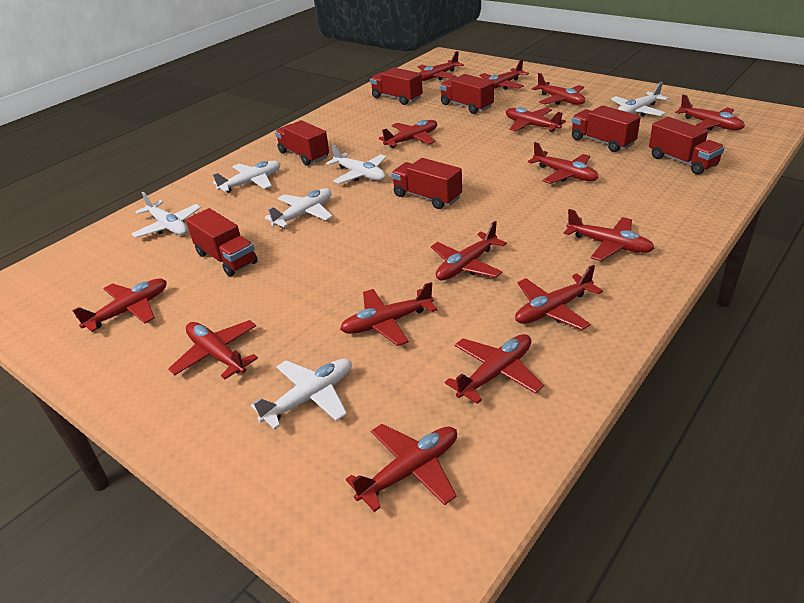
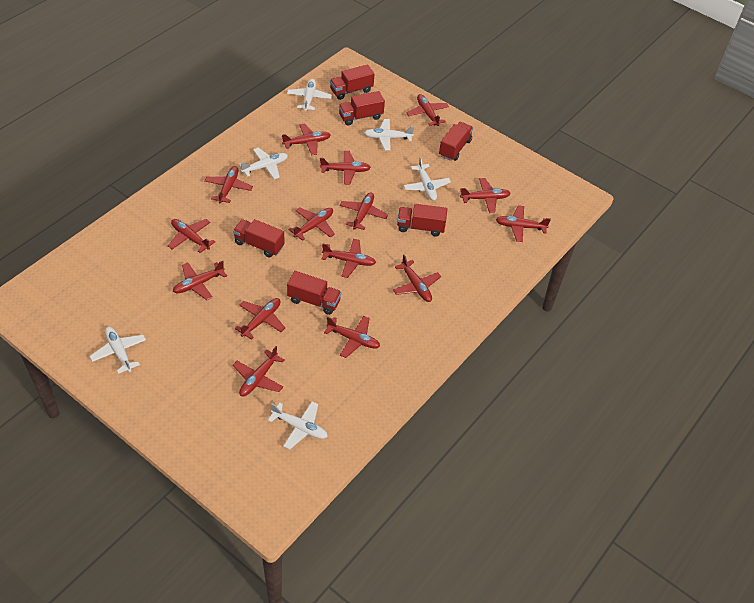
red truck: 7 -> 6

